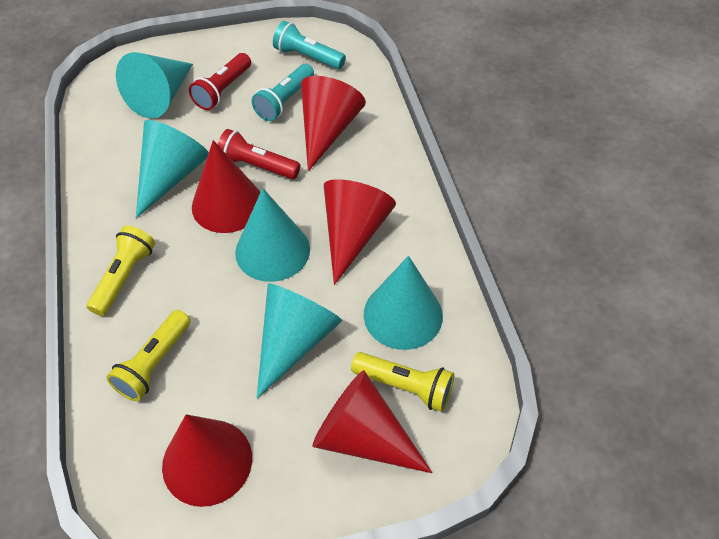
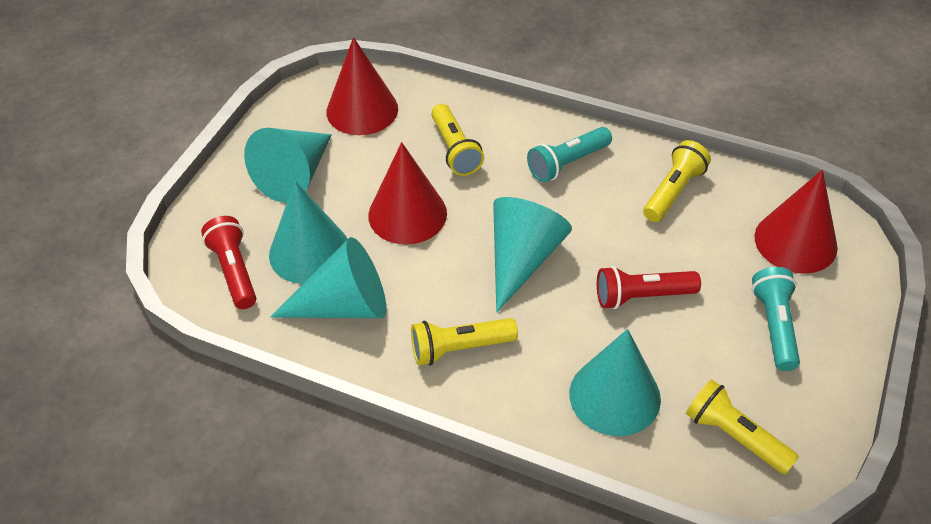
red cone: 5 -> 3
yellow flashlight: 3 -> 4

